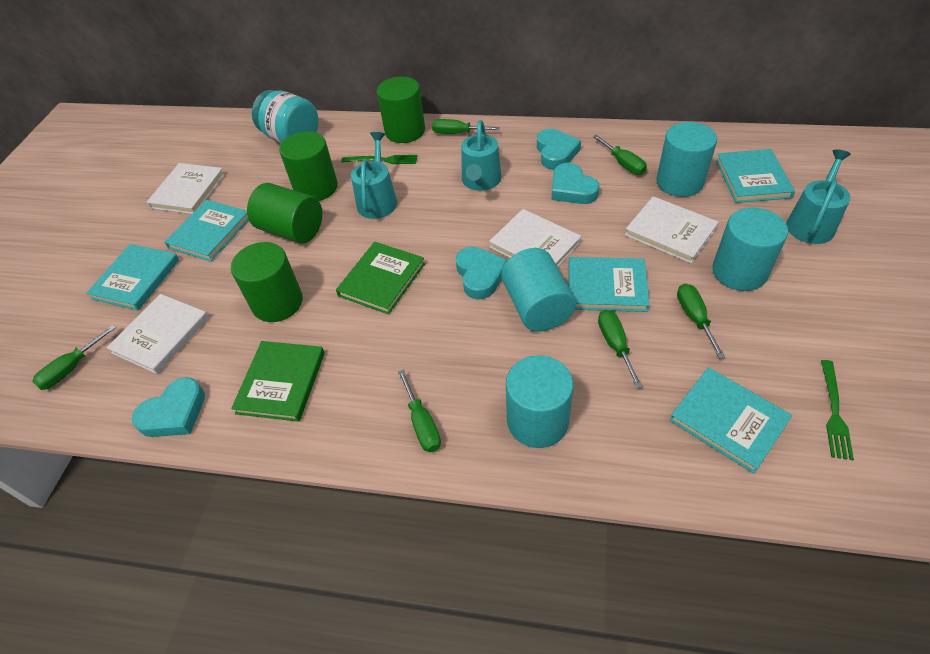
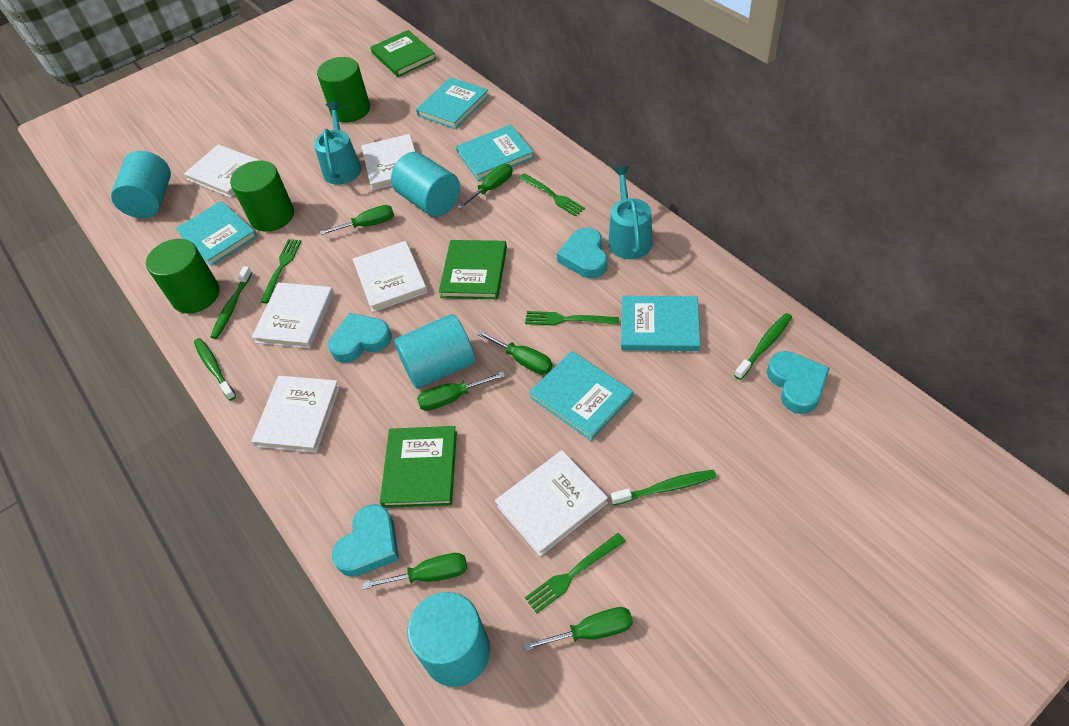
green book: 2 -> 3
green cylinder: 4 -> 3
green fork: 2 -> 4
green toothbrush: 0 -> 4
turquoise jar: 1 -> 0
turquoise watering can: 3 -> 2
white book: 4 -> 6

